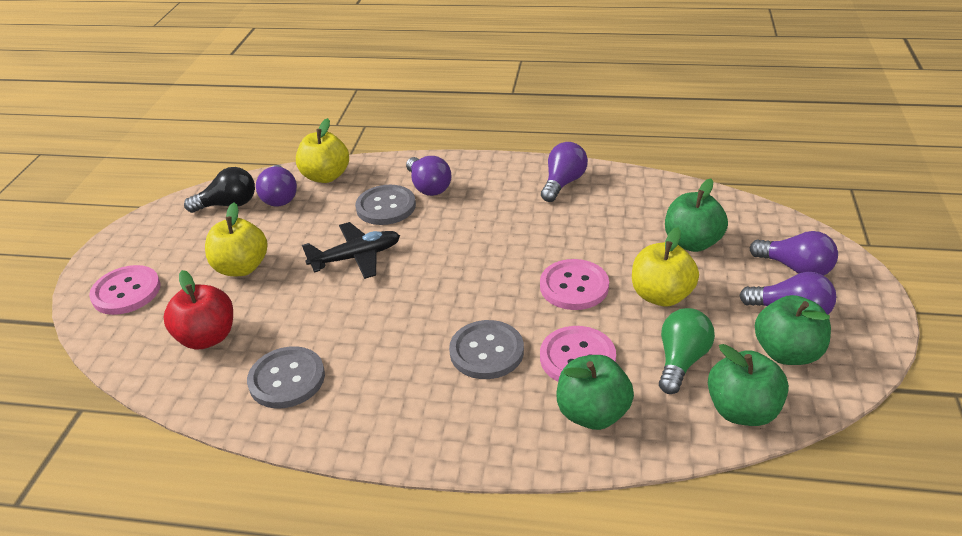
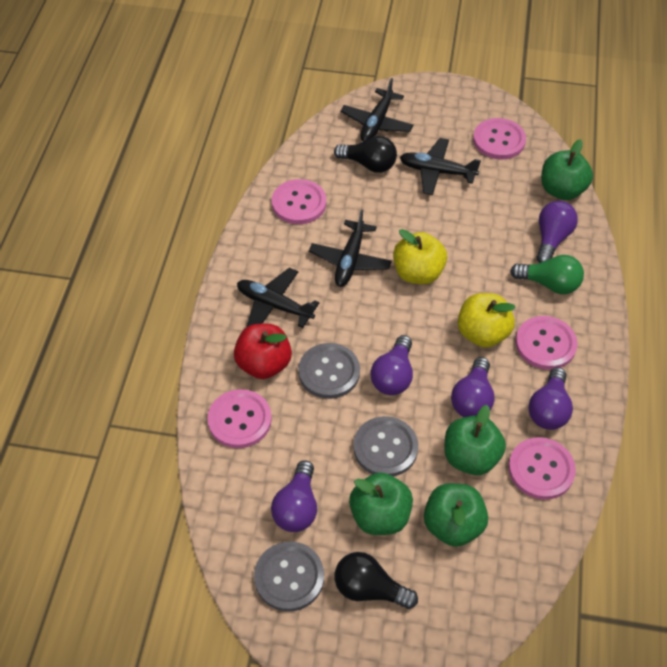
black light bulb: 1 -> 2
black plane: 1 -> 4
pink button: 3 -> 5
yellow apple: 3 -> 2

